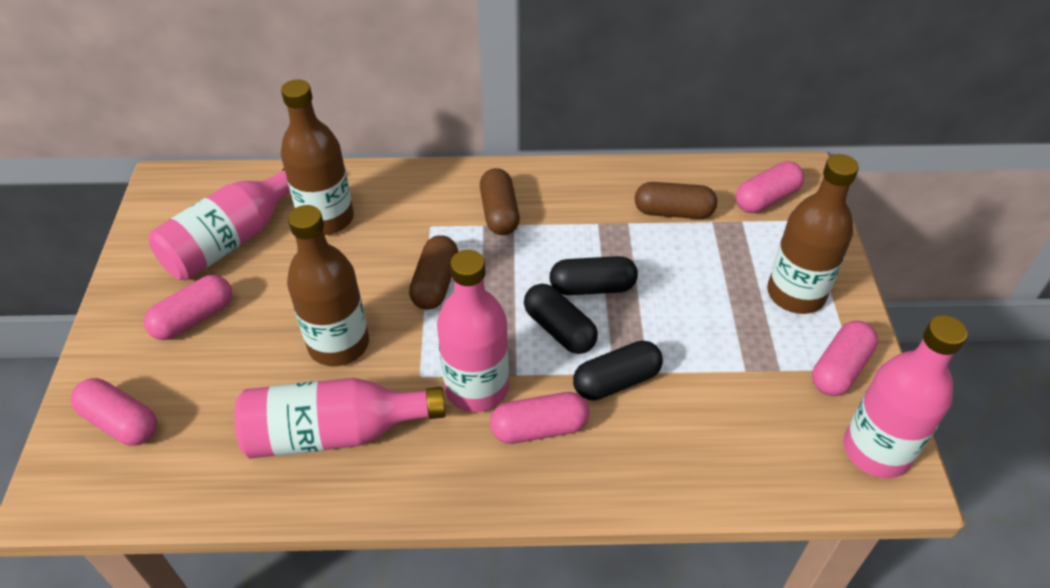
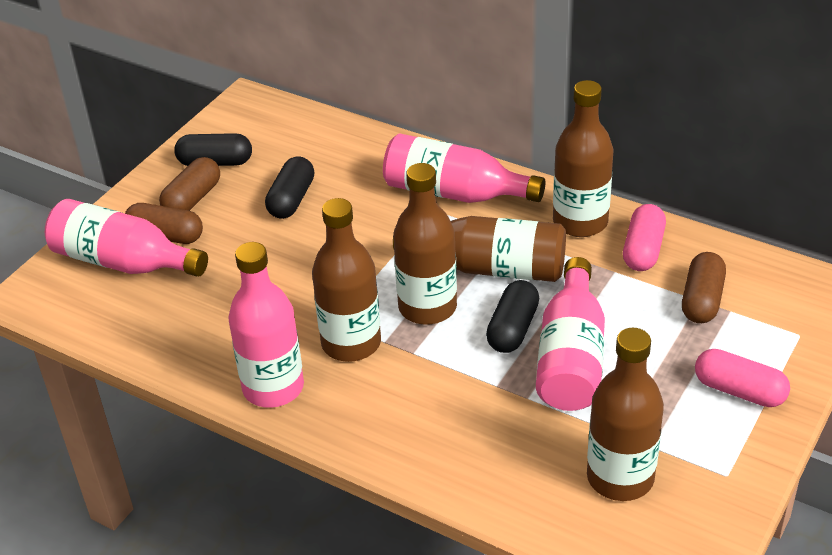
brown bottle: 3 -> 5
pink capsule: 5 -> 2

